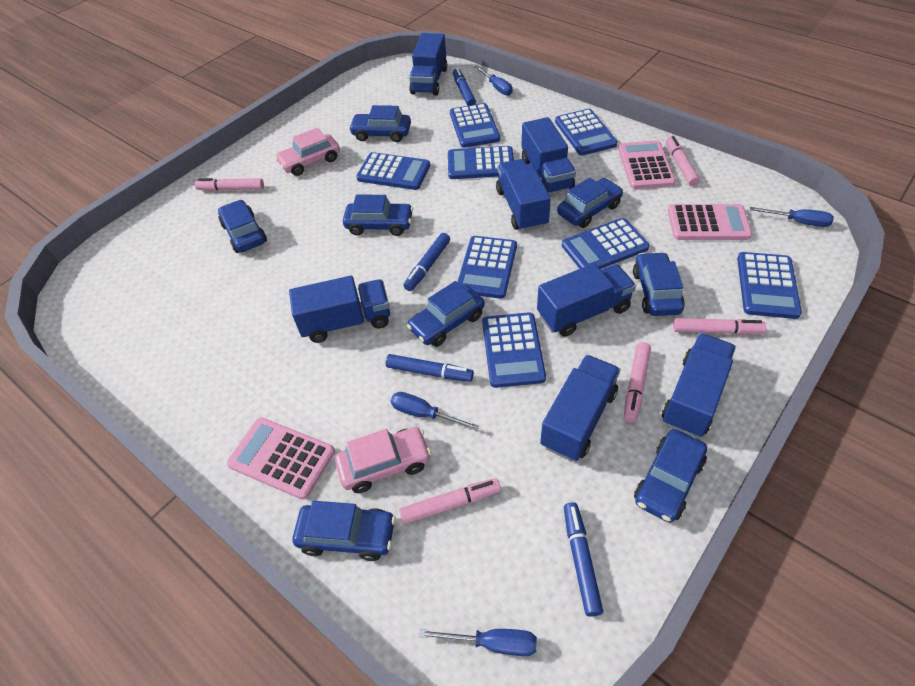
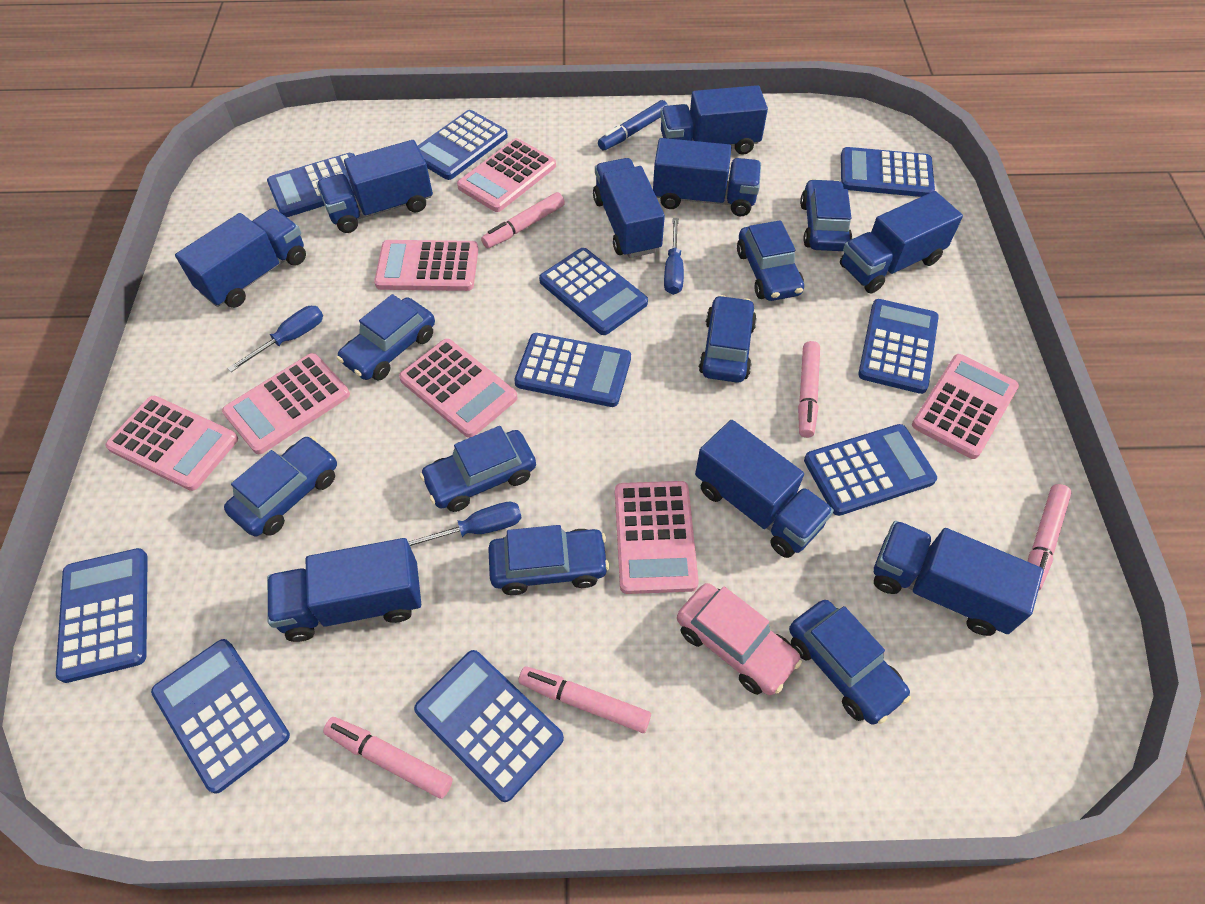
blue calculator: 8 -> 10
blue marker: 4 -> 1
blue screwdriver: 4 -> 3
blue truck: 7 -> 9
pink calculator: 3 -> 7
pink car: 2 -> 1

